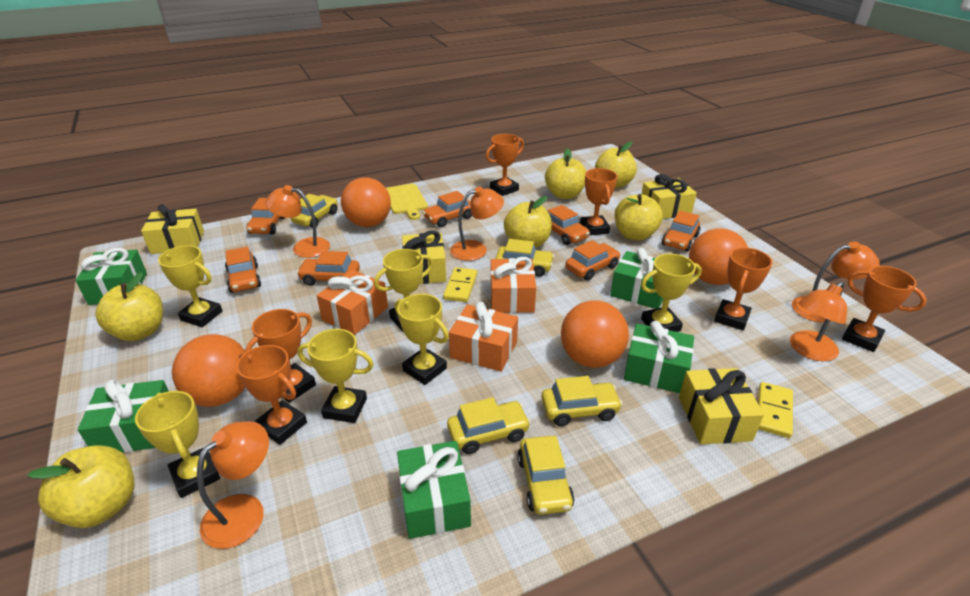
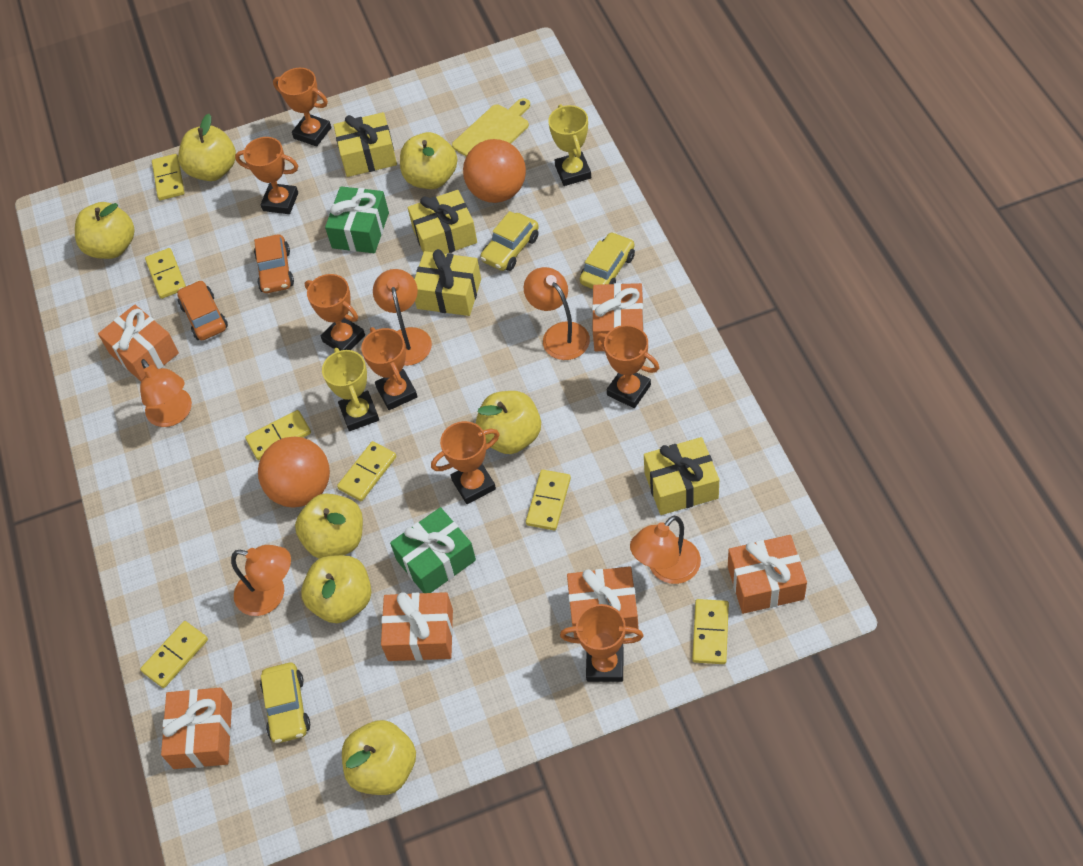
green gift: 5 -> 2
orange ball: 4 -> 2
orange car: 7 -> 2
orange gift: 3 -> 6
orange trophy: 6 -> 7
yellow apple: 6 -> 7
yellow car: 5 -> 3
yellow domino: 2 -> 7
yellow trophy: 6 -> 2

